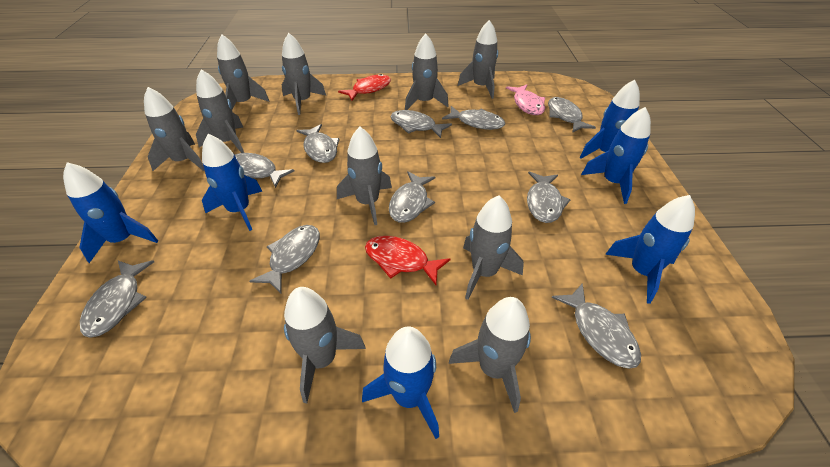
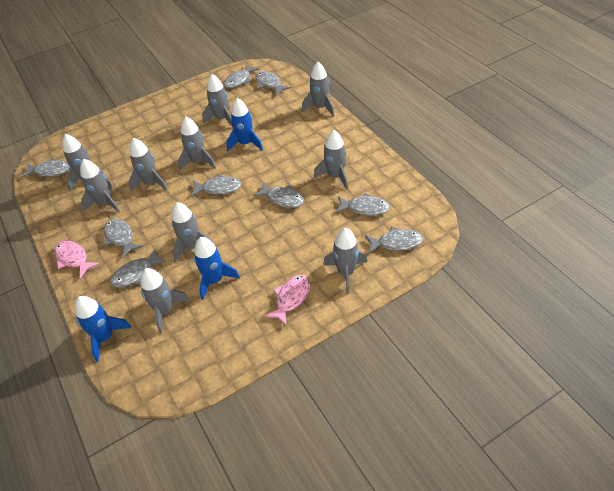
blue rocket: 6 -> 3
grey fish: 10 -> 9
pink fish: 1 -> 2
red fish: 2 -> 0

